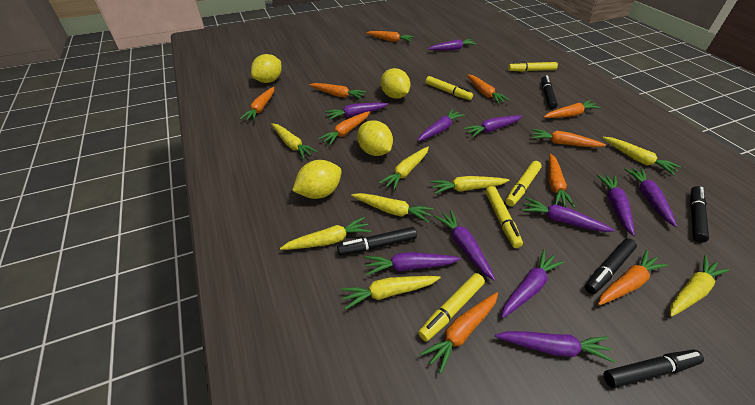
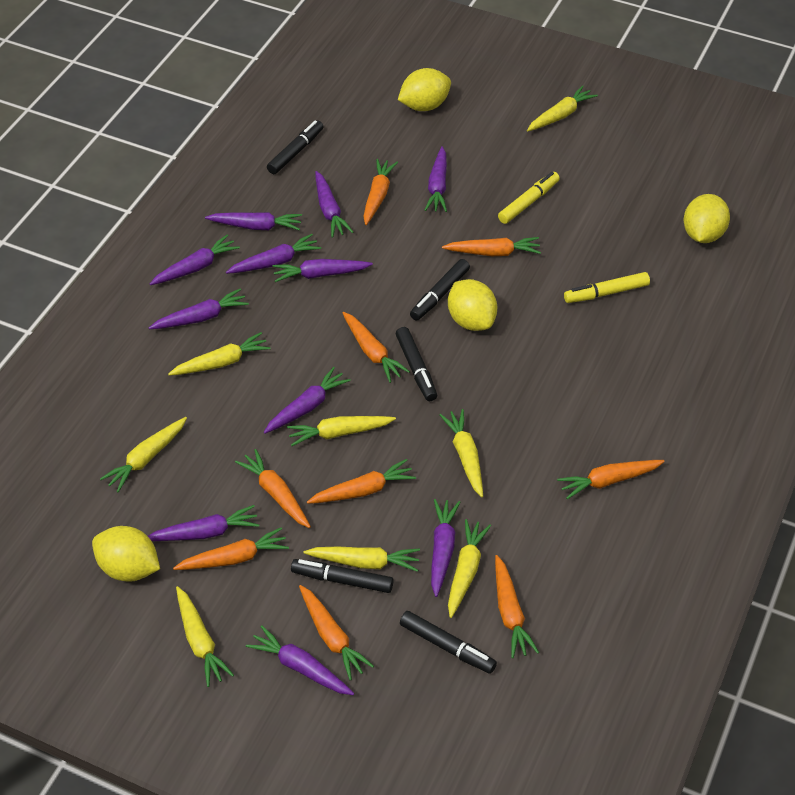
orange carrot: 10 -> 9
yellow marker: 5 -> 2

